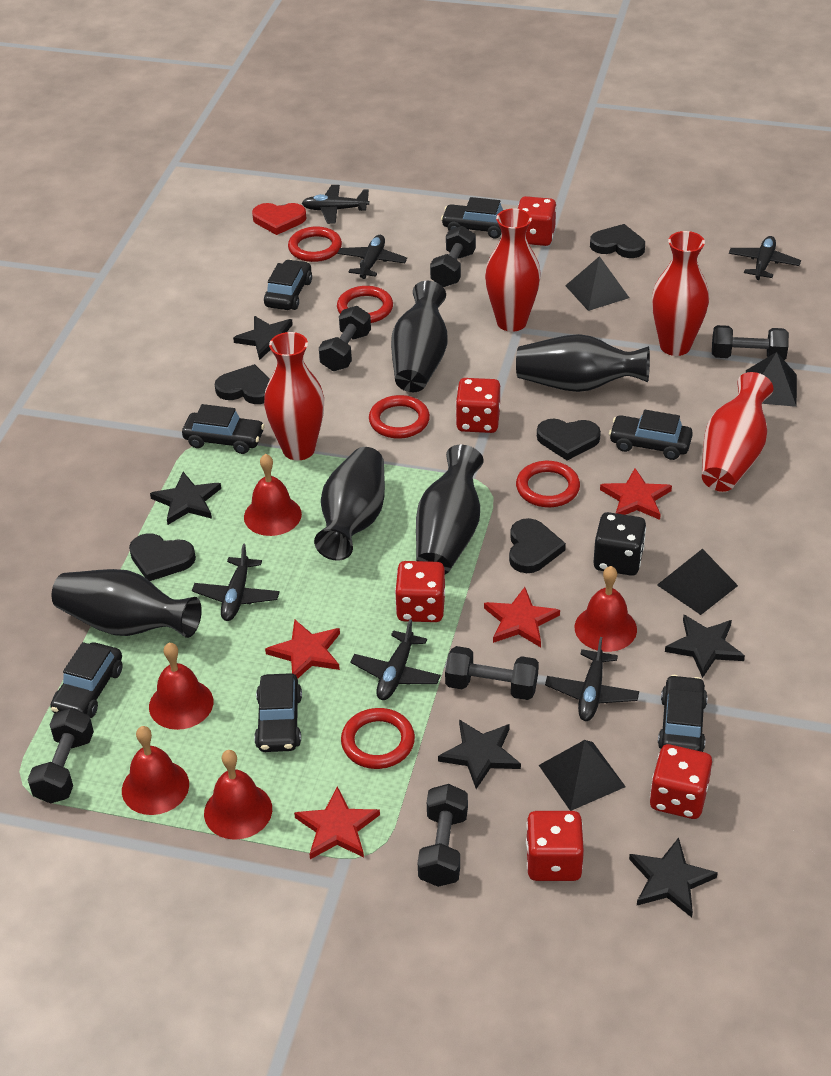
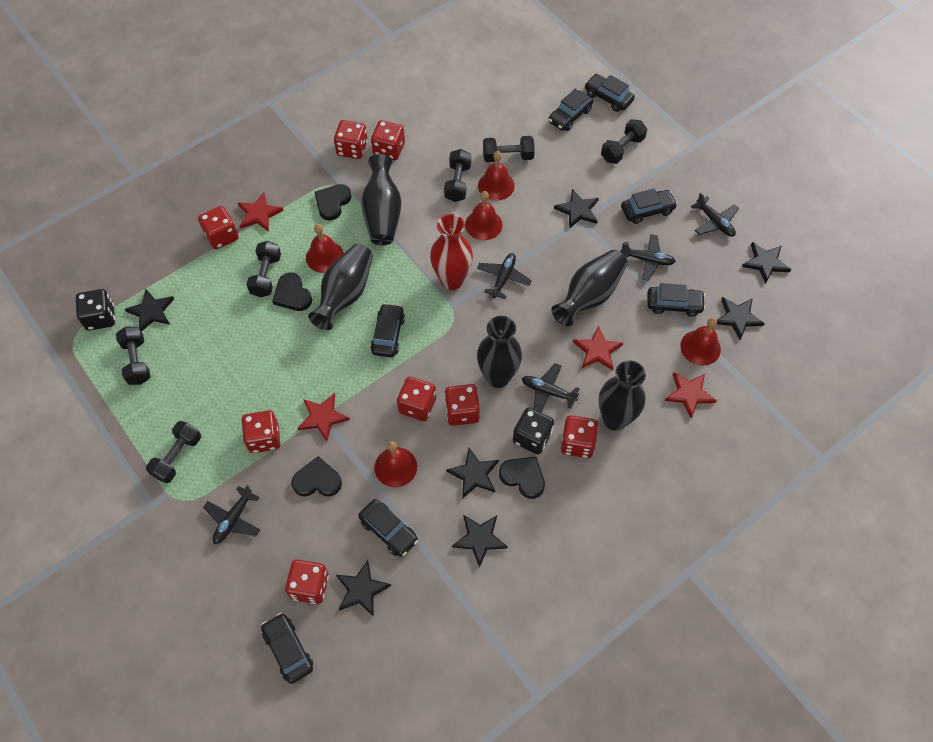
black dice: 1 -> 2
black heart: 5 -> 4
black plane: 6 -> 5
black pyramid: 4 -> 0
black star: 5 -> 7
red dice: 5 -> 8
red heart: 1 -> 0
red ring: 5 -> 0
red vase: 4 -> 1

